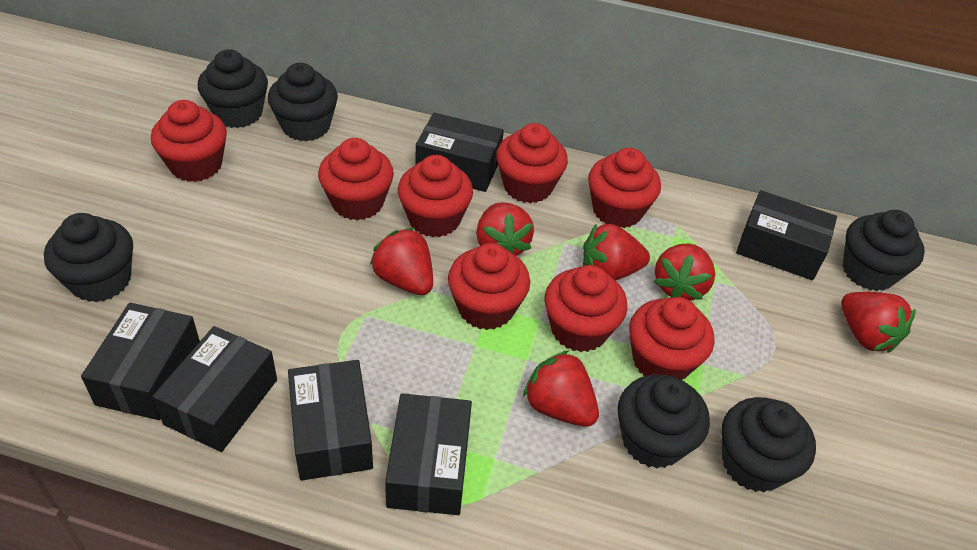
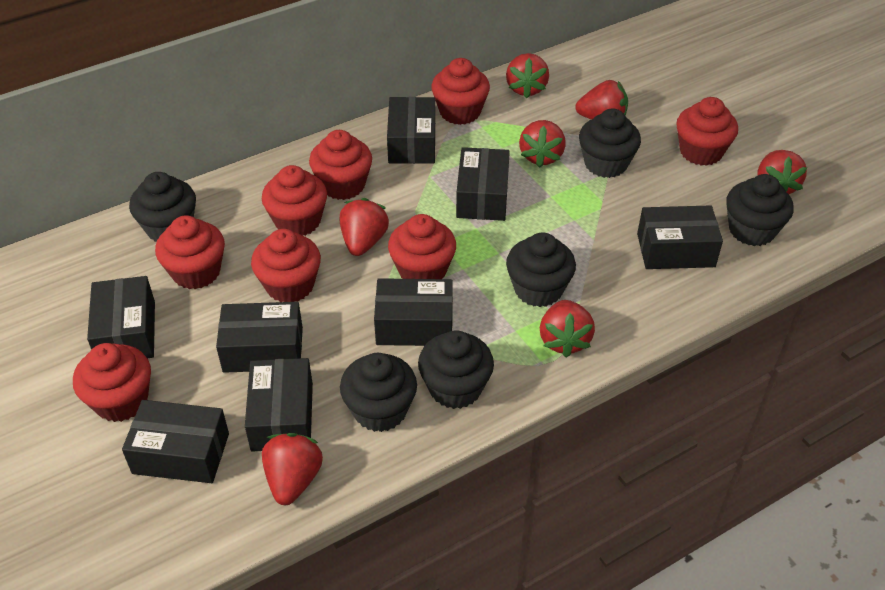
black box: 6 -> 8
red strawberry: 6 -> 7

